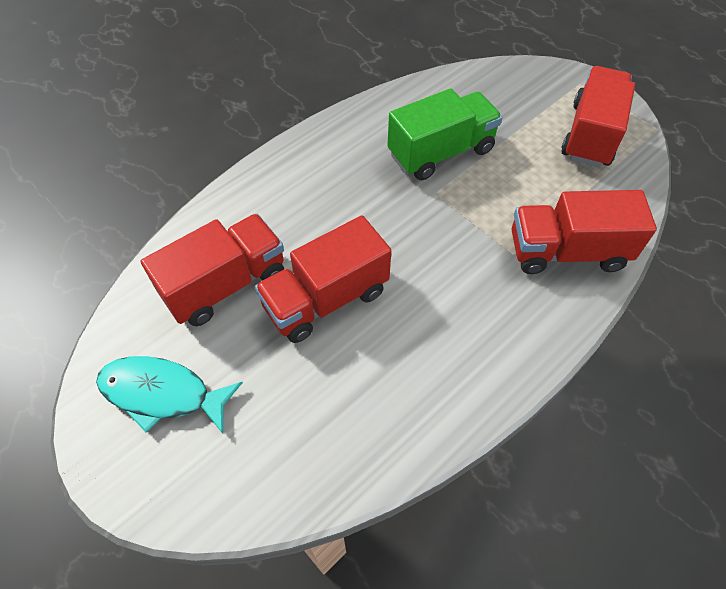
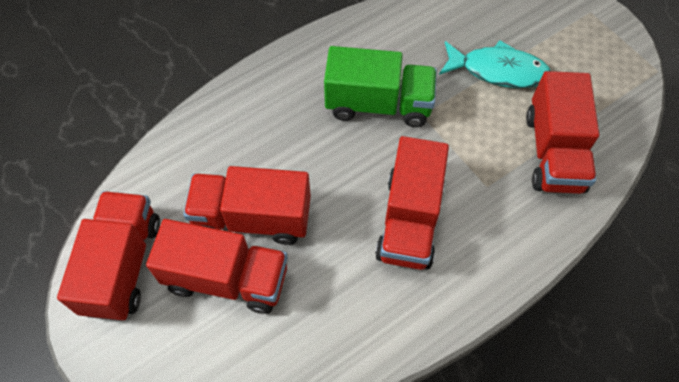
red truck: 4 -> 5

